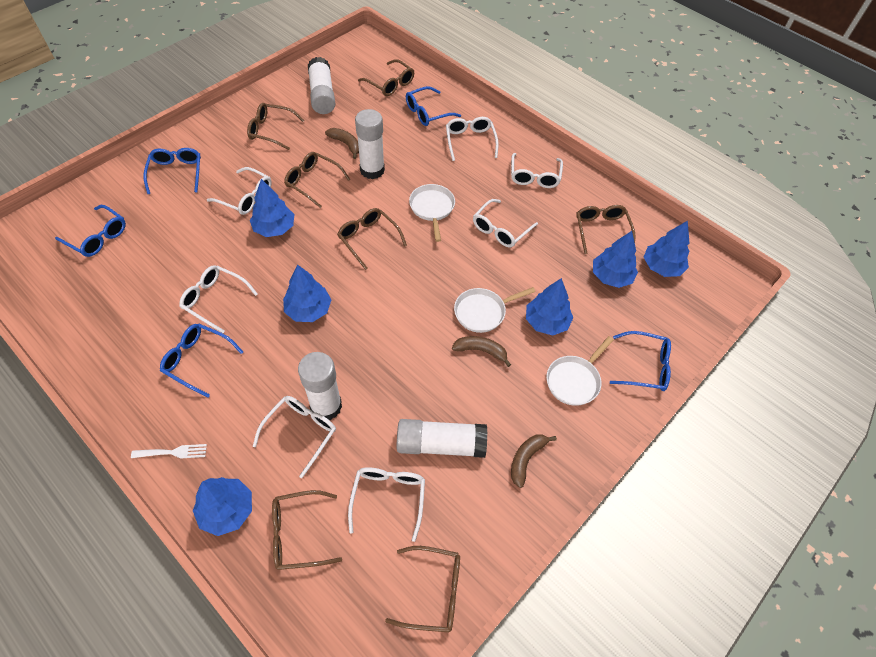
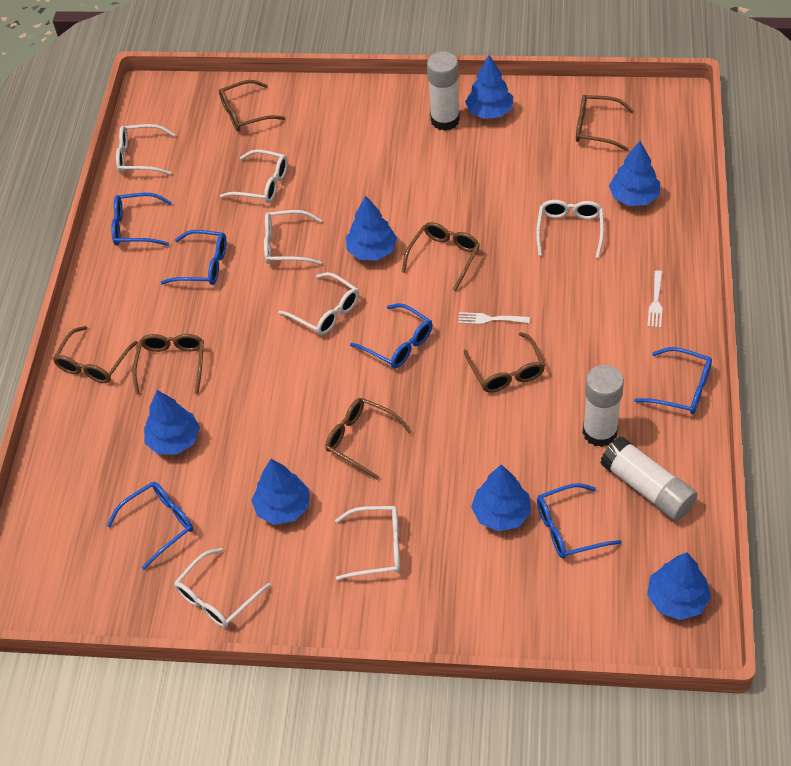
blue glasses: 5 -> 6
blue tree: 6 -> 7
brown banana: 3 -> 0
white fork: 1 -> 2
white glue stick: 4 -> 3
white pan: 3 -> 0

